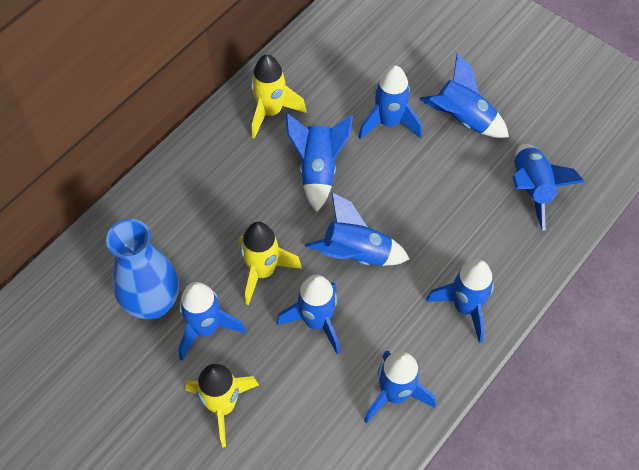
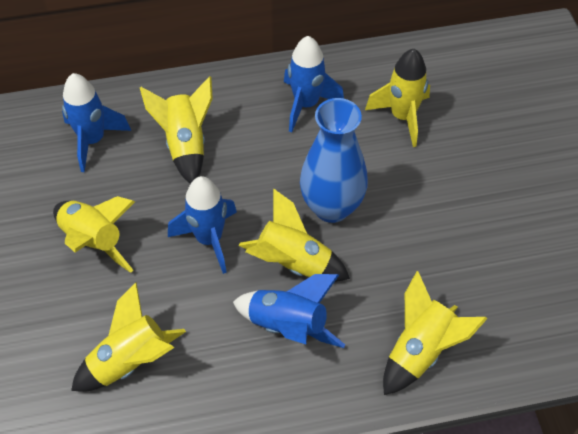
blue rocket: 9 -> 4
yellow rocket: 3 -> 6

